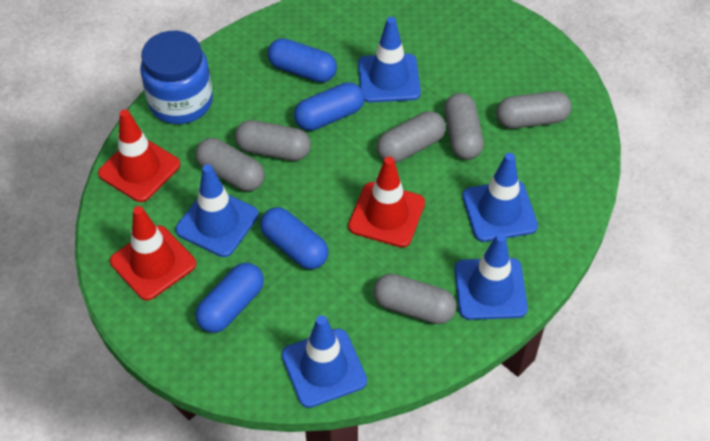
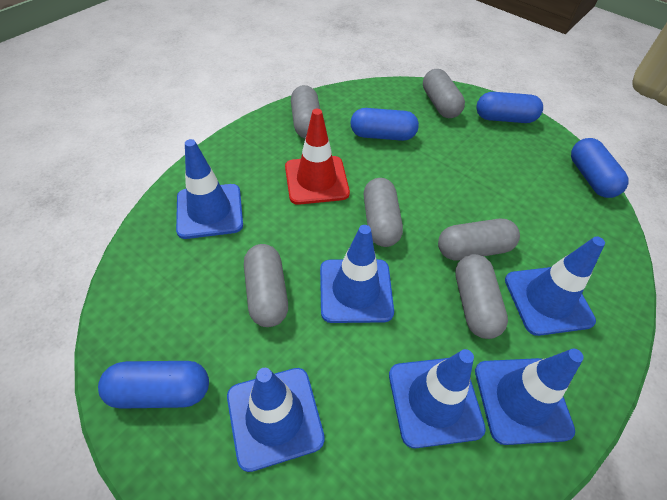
blue jar: 1 -> 0
blue traffic cone: 5 -> 6
red traffic cone: 3 -> 1

